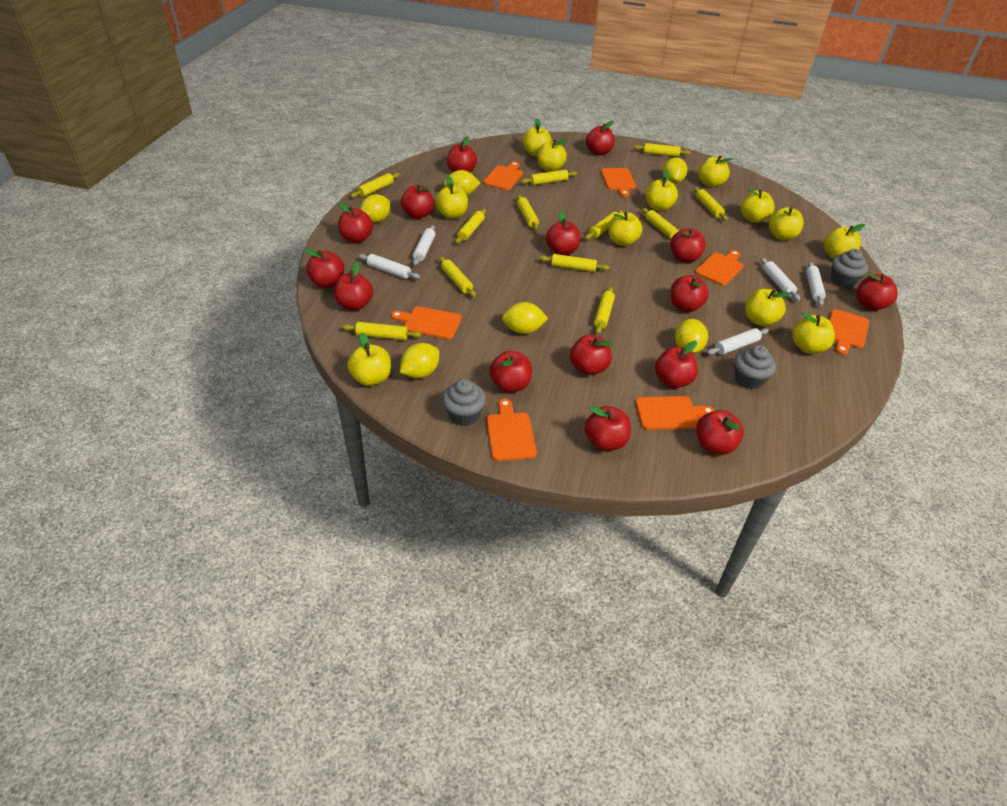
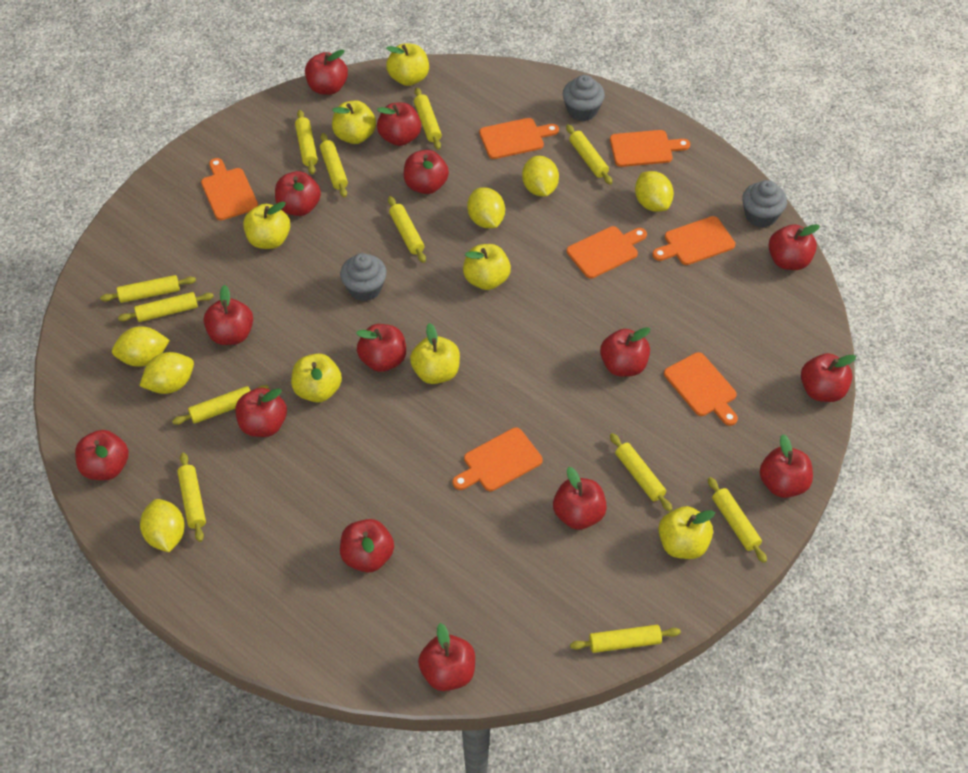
white rolling pin: 5 -> 0
yellow apple: 12 -> 7

